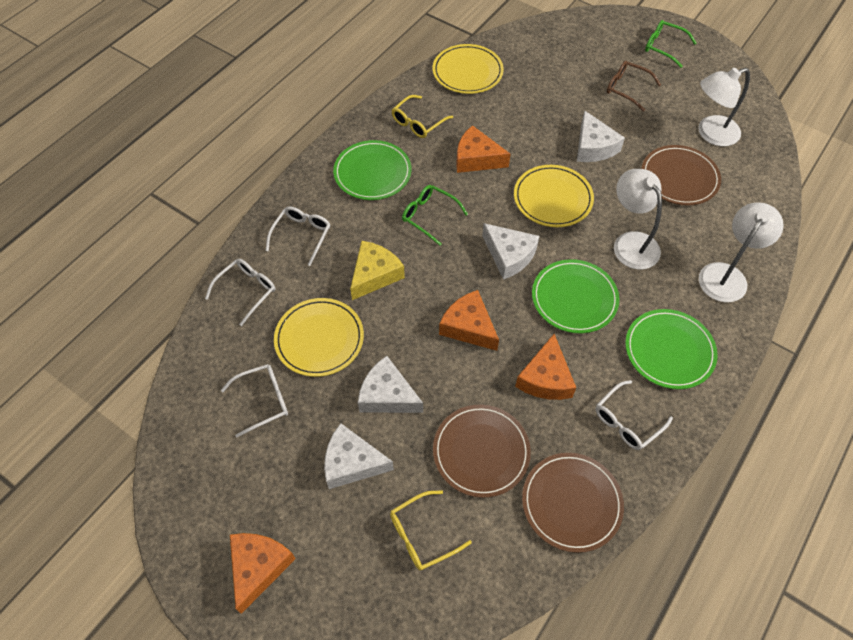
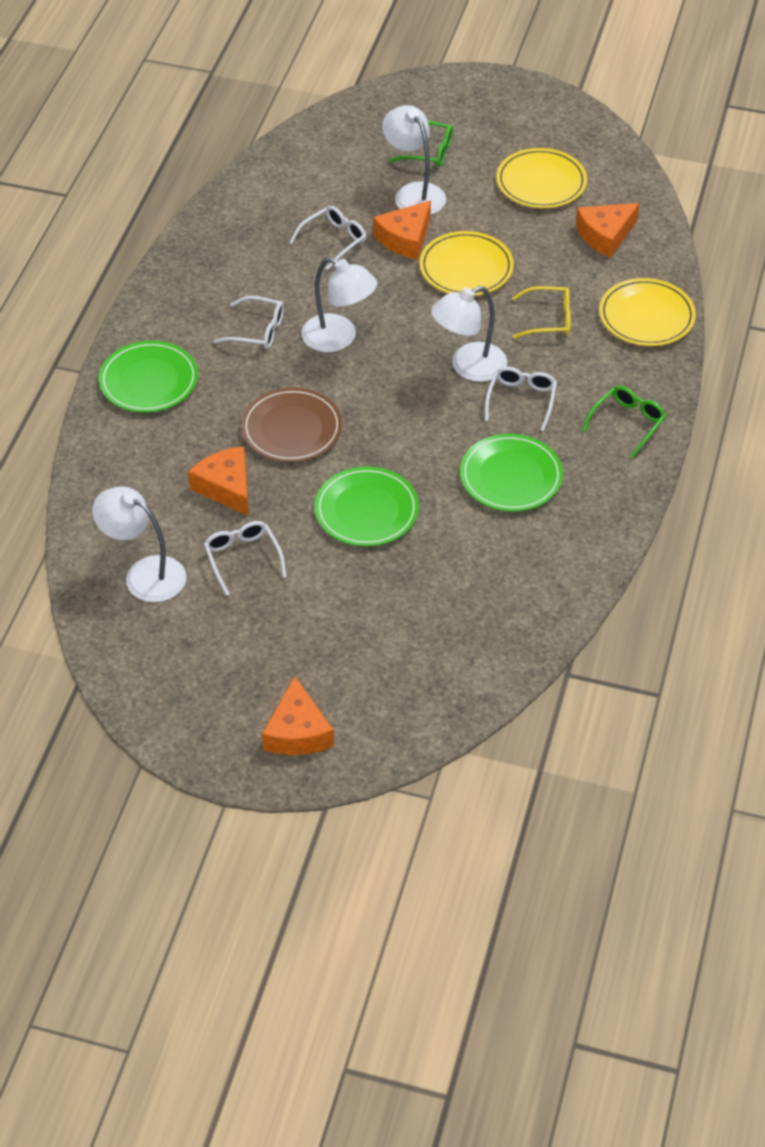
brown glasses: 1 -> 0
brown plate: 3 -> 1
white cheese: 4 -> 0
white lamp: 3 -> 4
yellow cheese: 1 -> 0
yellow glasses: 2 -> 1

